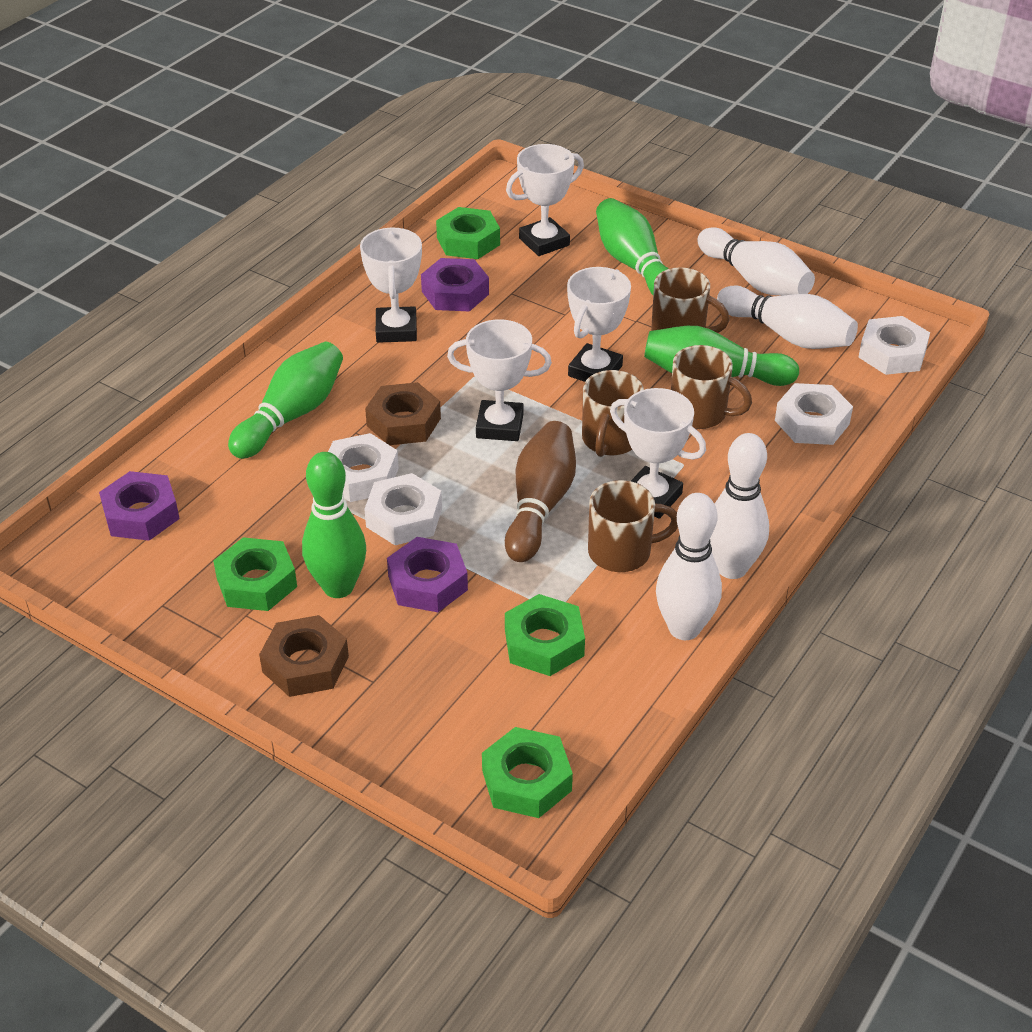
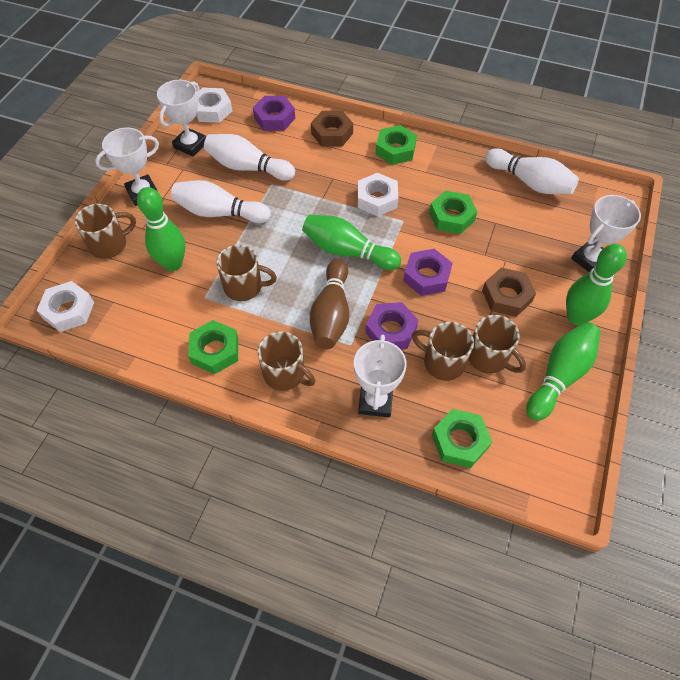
brown mug: 4 -> 5
white bowling pin: 4 -> 3
white nut: 4 -> 3
white trophy: 5 -> 4

